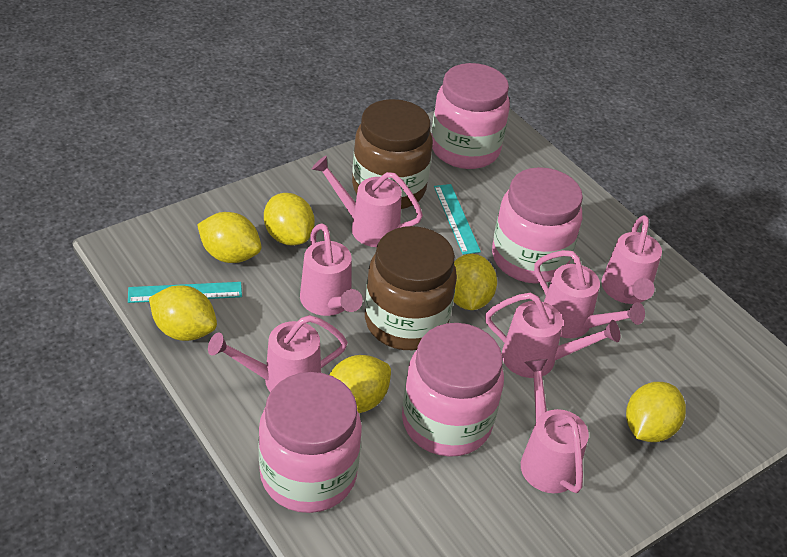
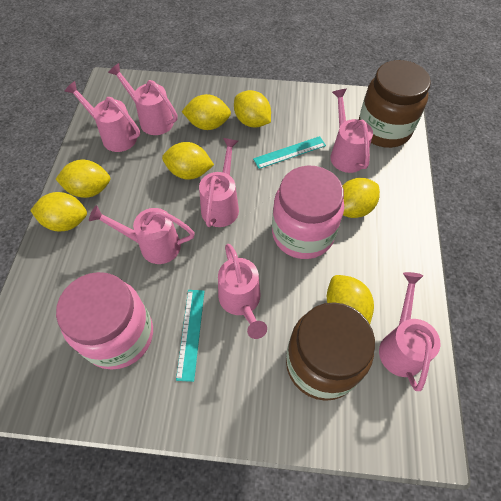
pink jar: 4 -> 2
yellow lemon: 6 -> 7

